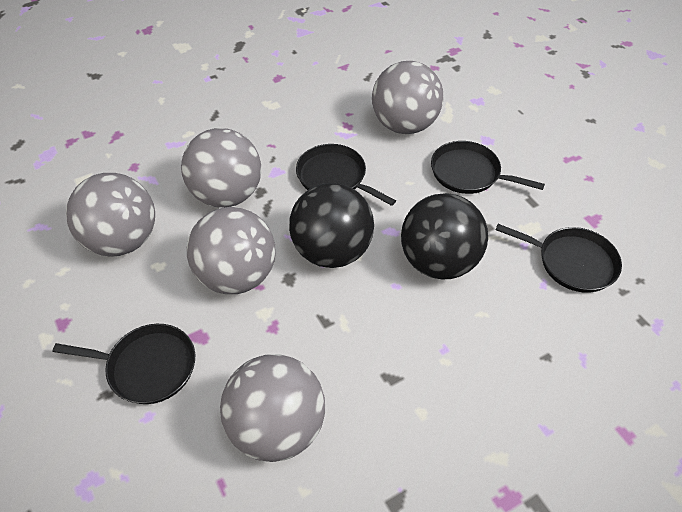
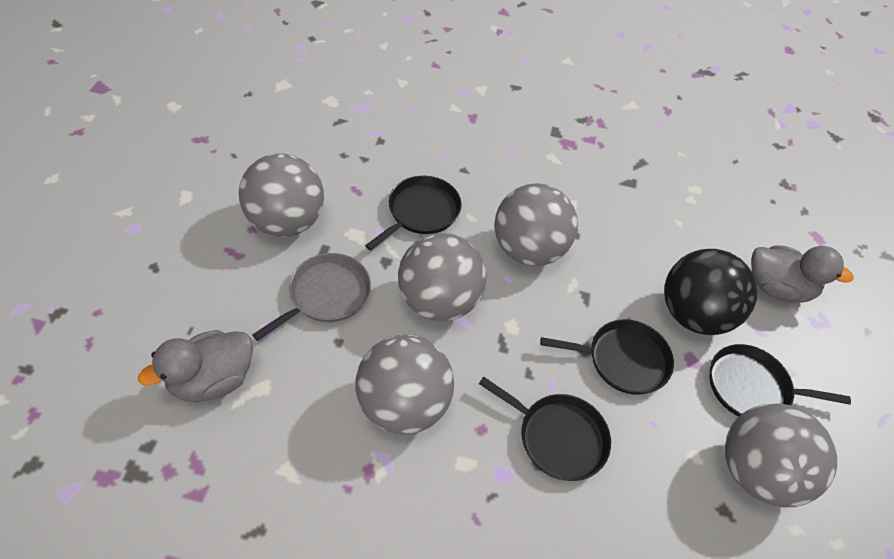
black ball: 2 -> 1
grey duck: 0 -> 2
grey pan: 0 -> 1

